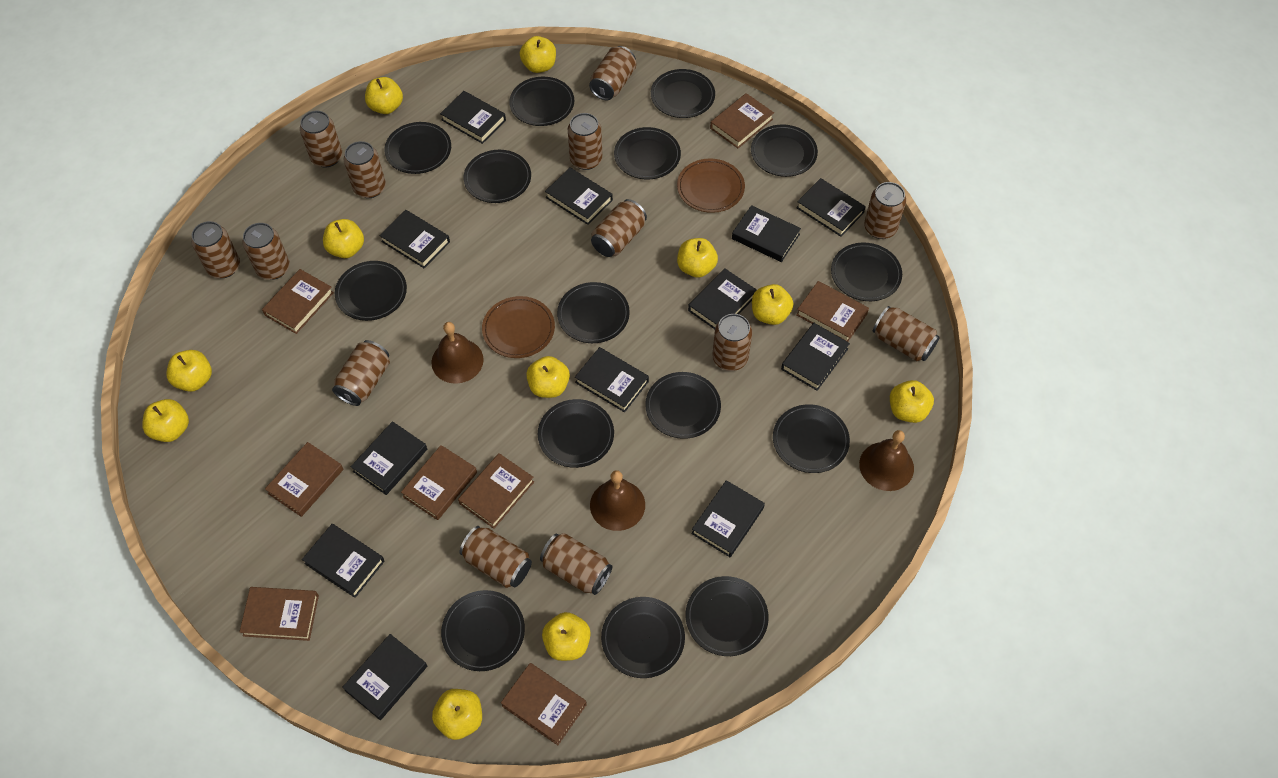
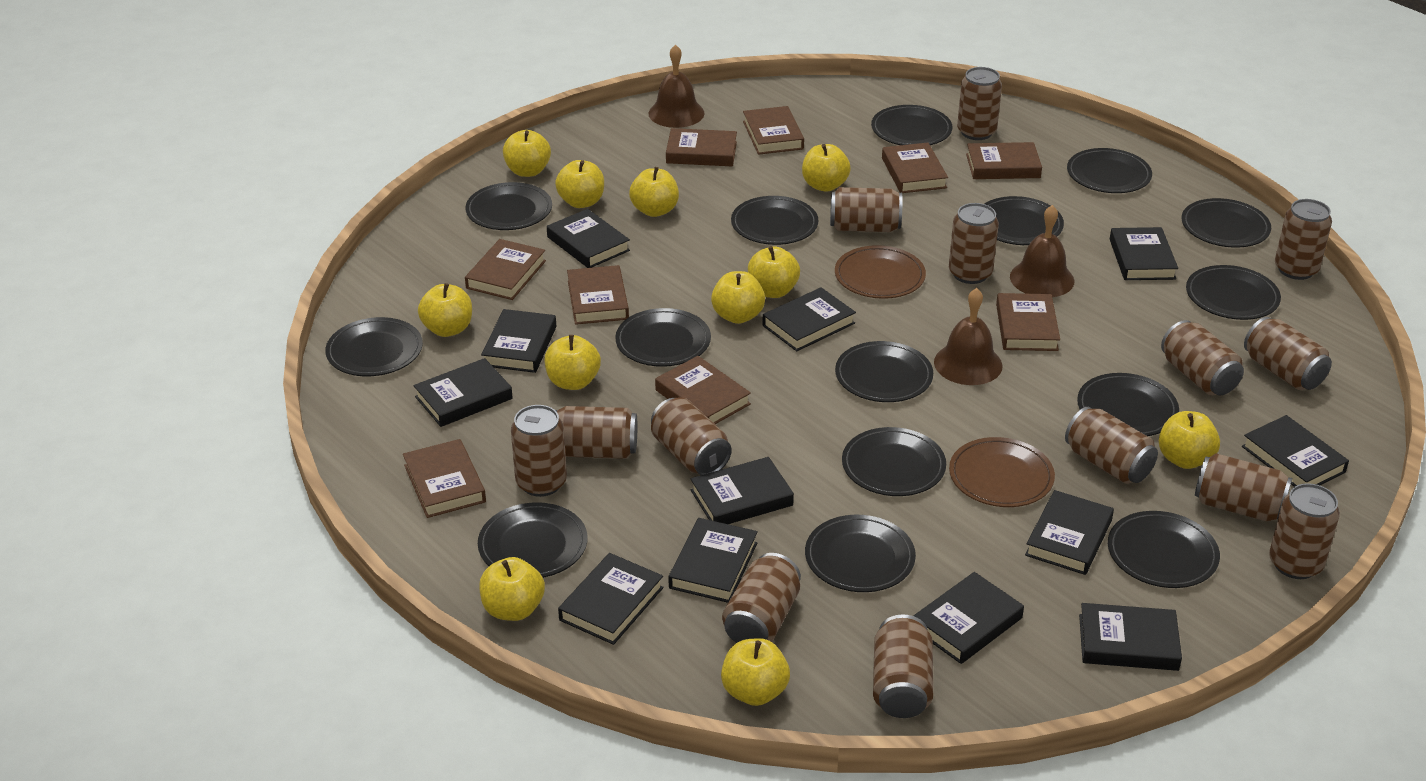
brown book: 8 -> 9
brown can: 13 -> 14

